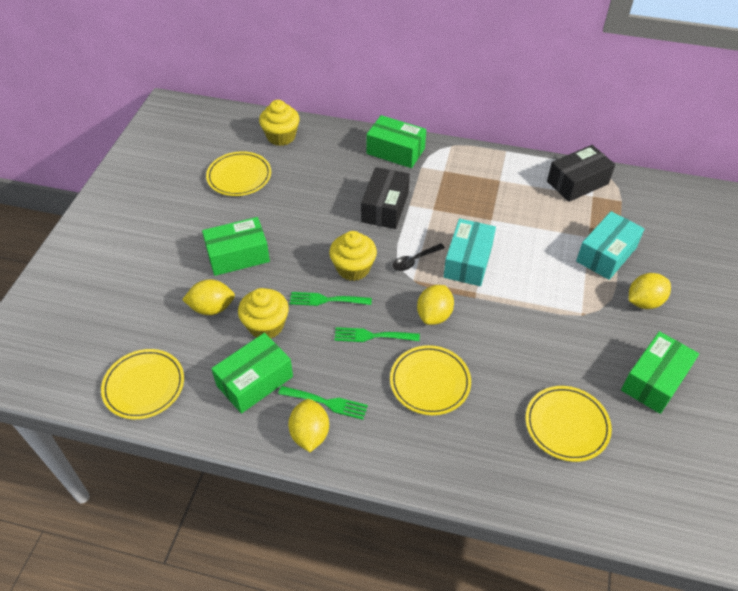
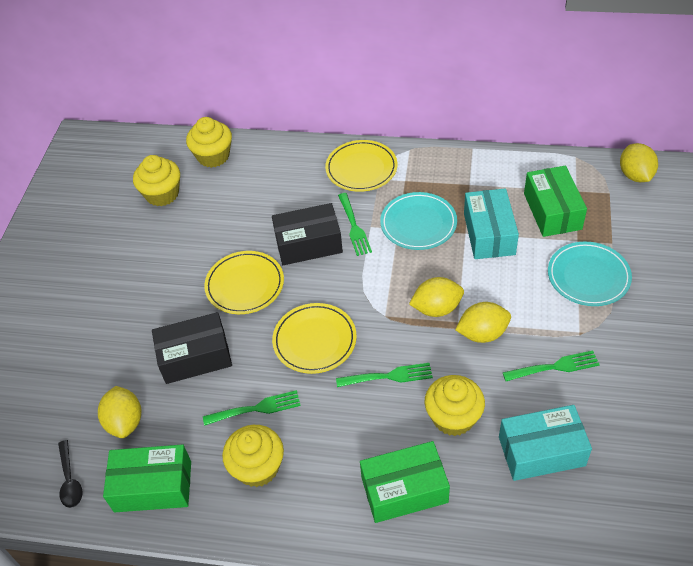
green box: 4 -> 3
green fork: 3 -> 4
turquoise plate: 0 -> 2
yellow cupcake: 3 -> 4
yellow plate: 4 -> 3

